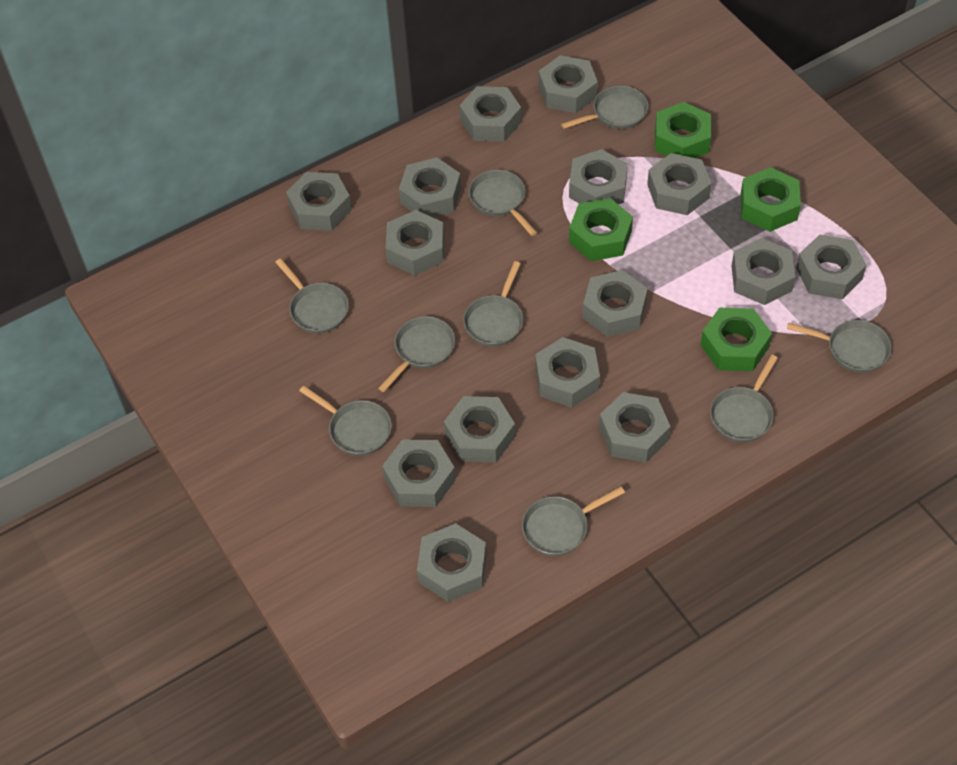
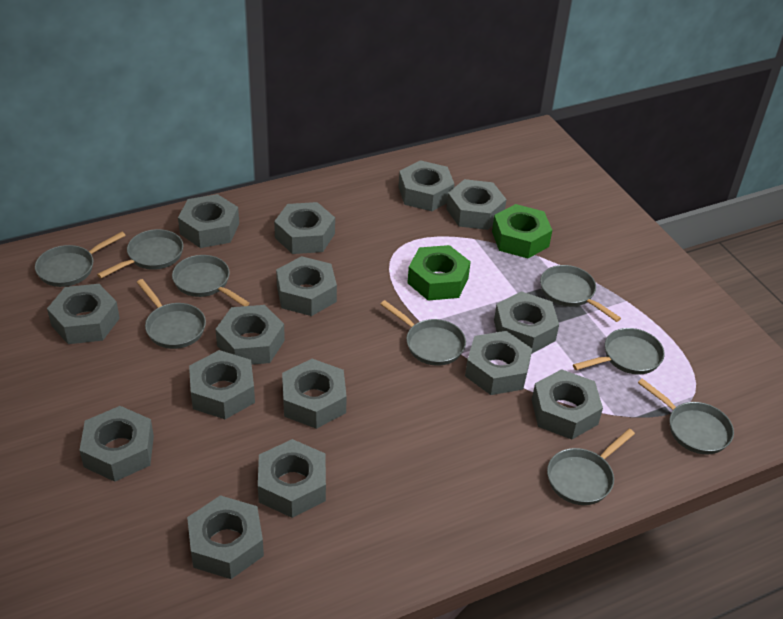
green nut: 4 -> 2

